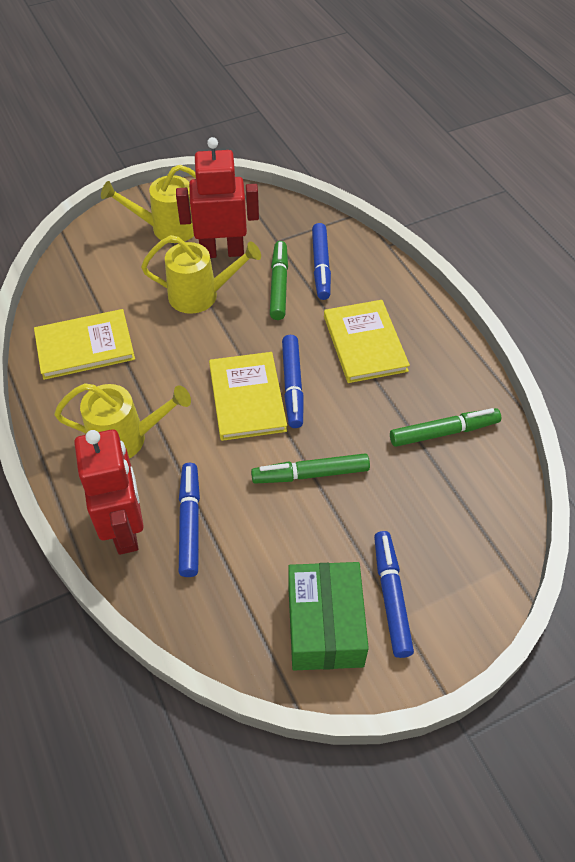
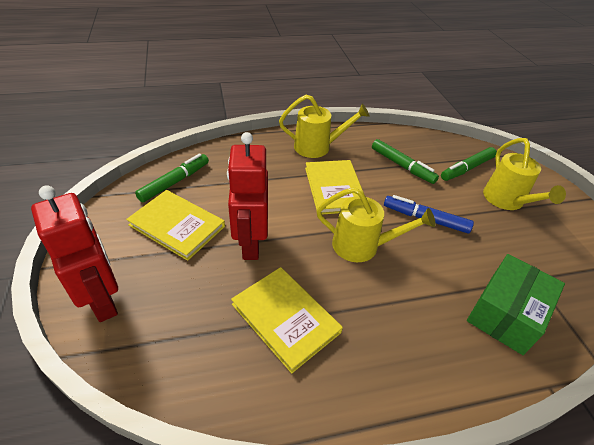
blue marker: 4 -> 1

